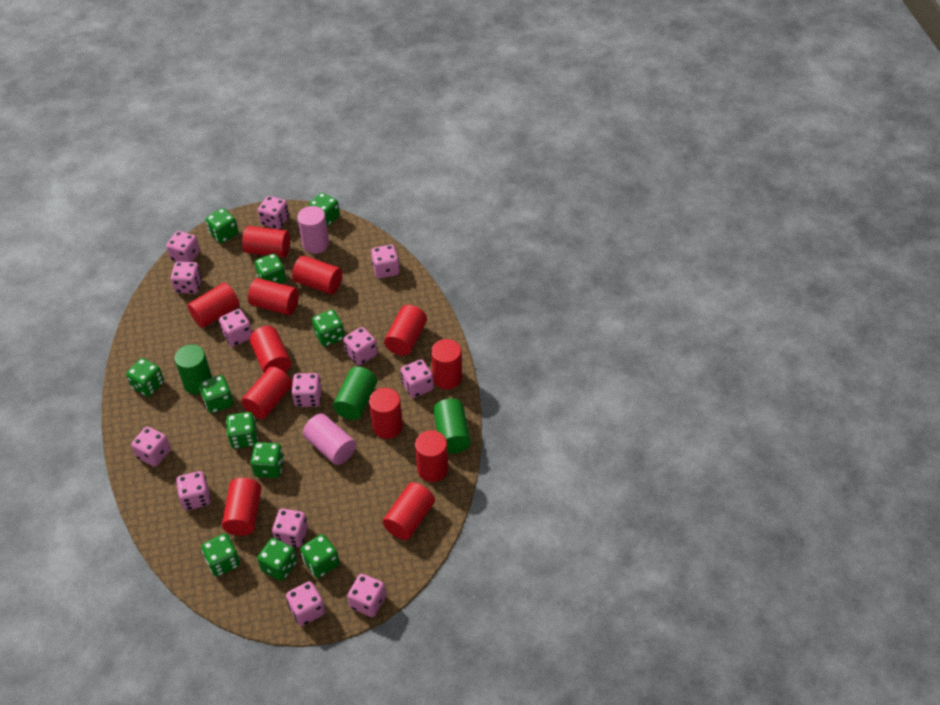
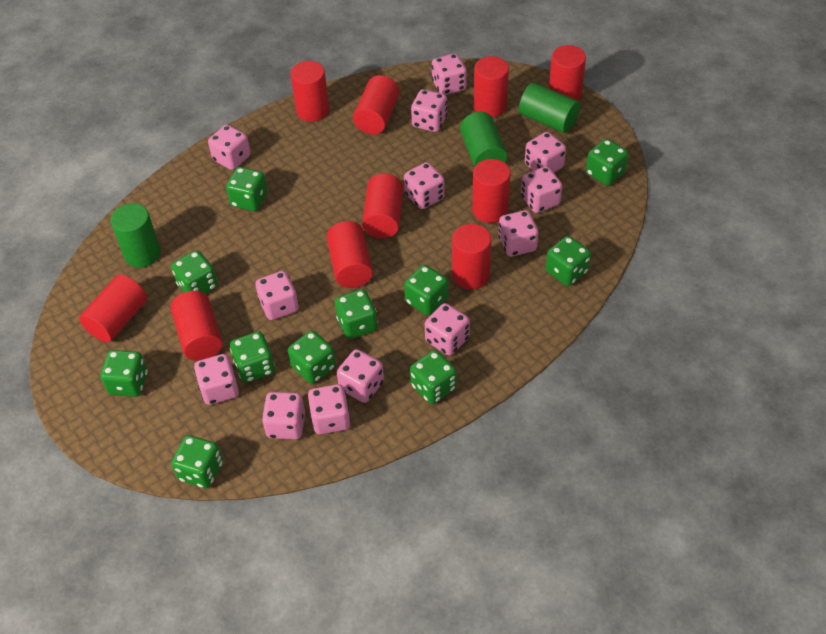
pink cylinder: 2 -> 0
red cylinder: 12 -> 10

